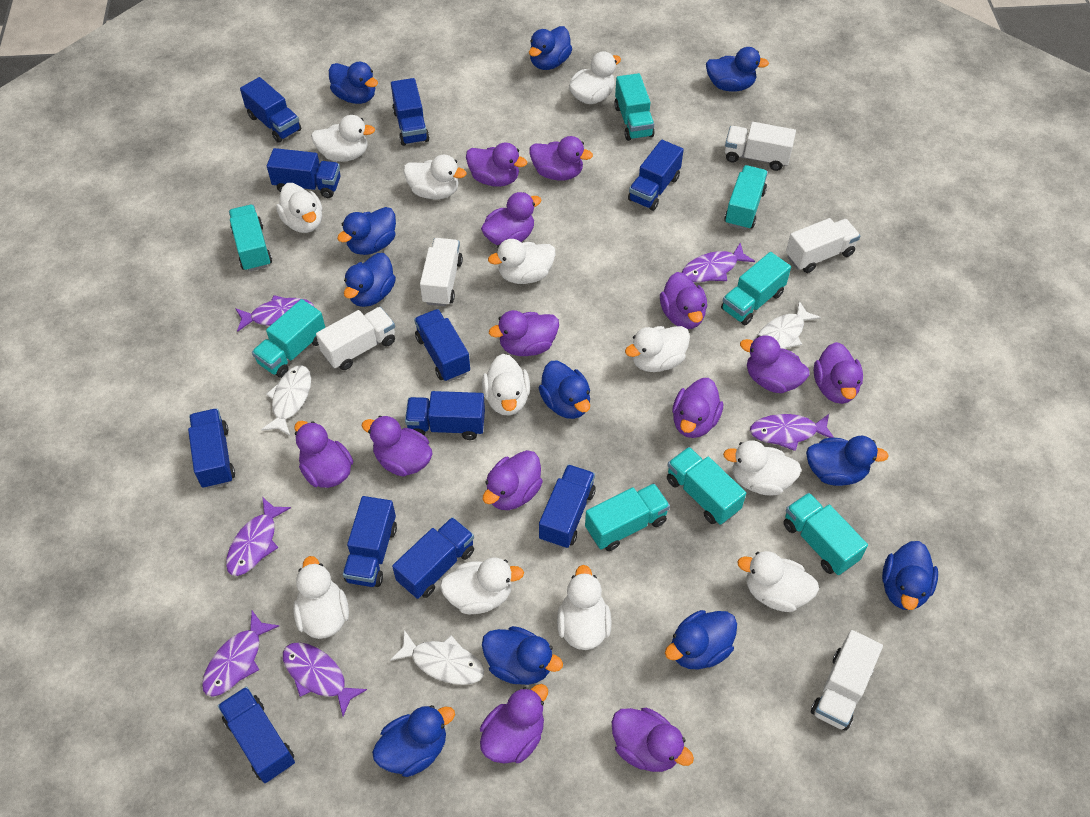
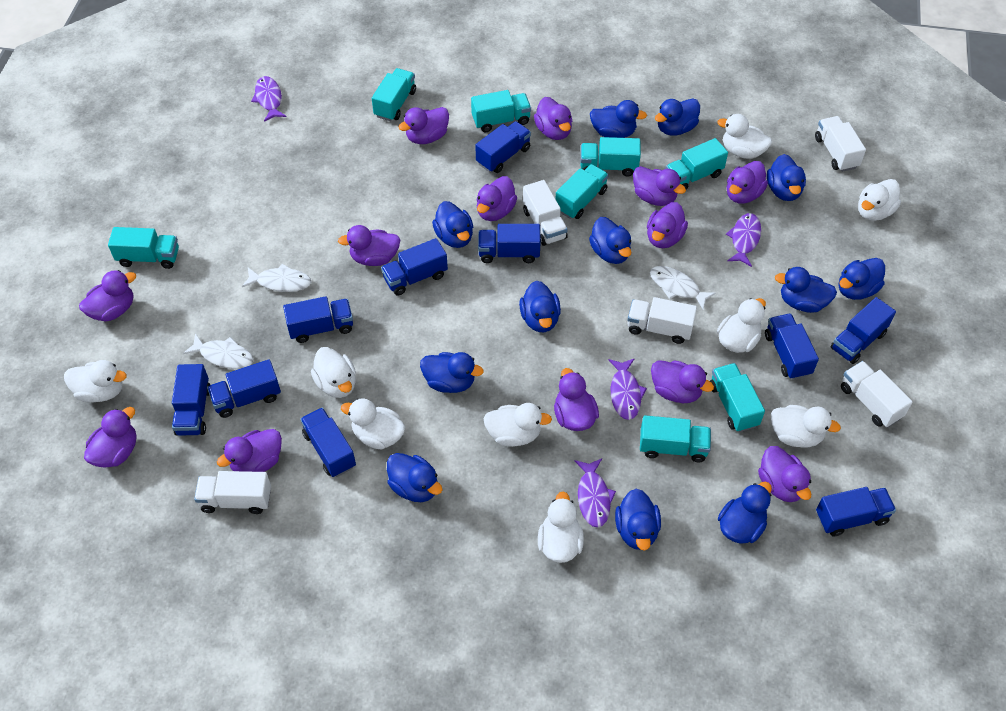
blue duck: 11 -> 12
blue truck: 11 -> 10
purple fish: 6 -> 4
white duck: 12 -> 9

